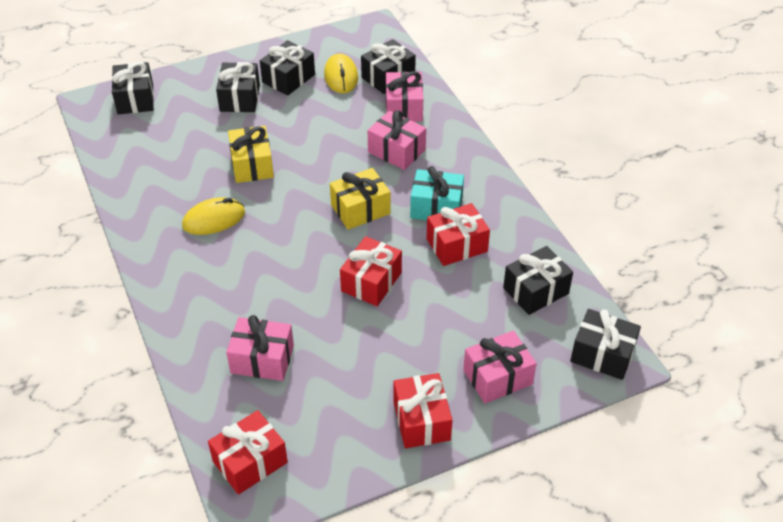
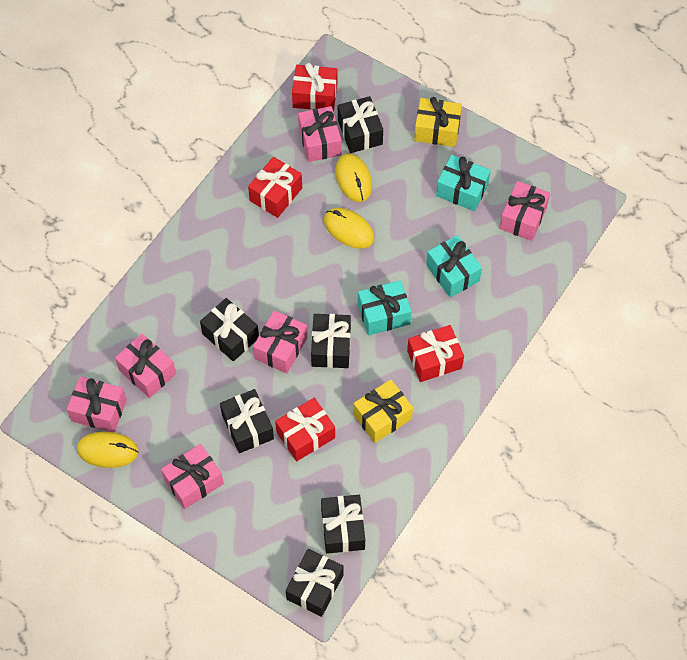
pink gift: 4 -> 6
turquoise gift: 1 -> 3
yellow mouse: 2 -> 3

